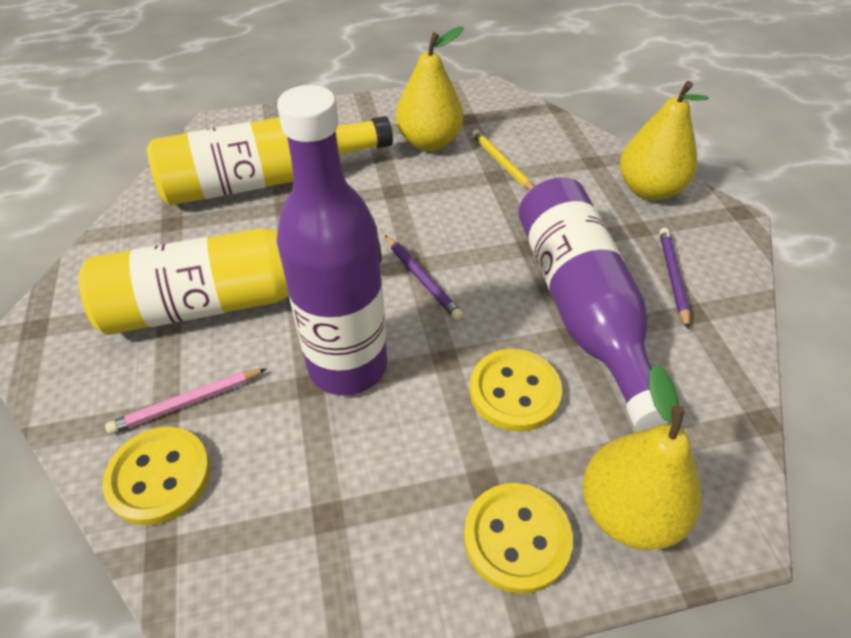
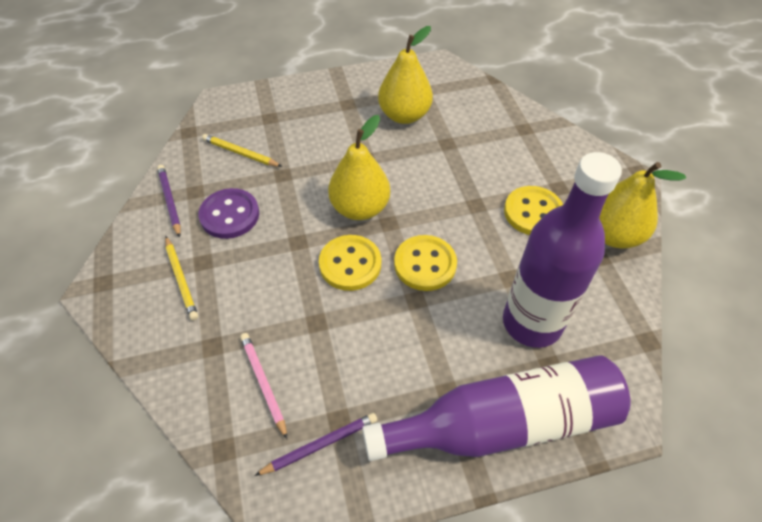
purple button: 0 -> 1
yellow bottle: 2 -> 0
yellow pencil: 1 -> 2

